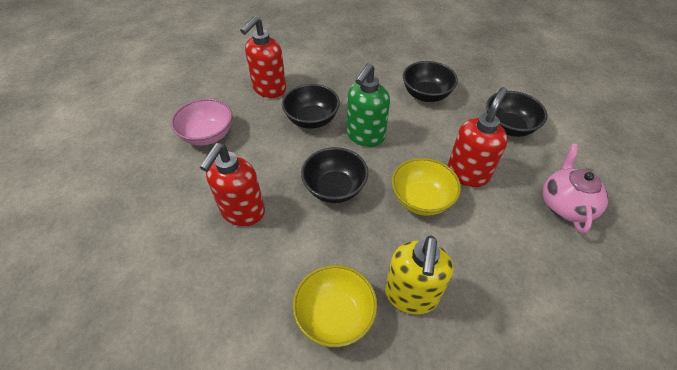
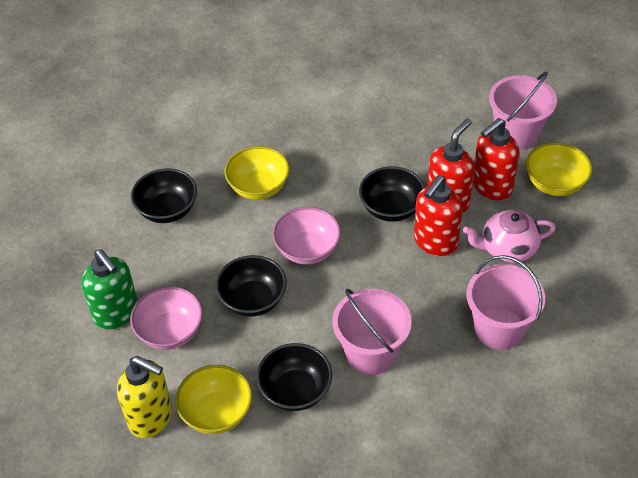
pink bowl: 1 -> 2
pink bucket: 0 -> 3
yellow bowl: 2 -> 3

